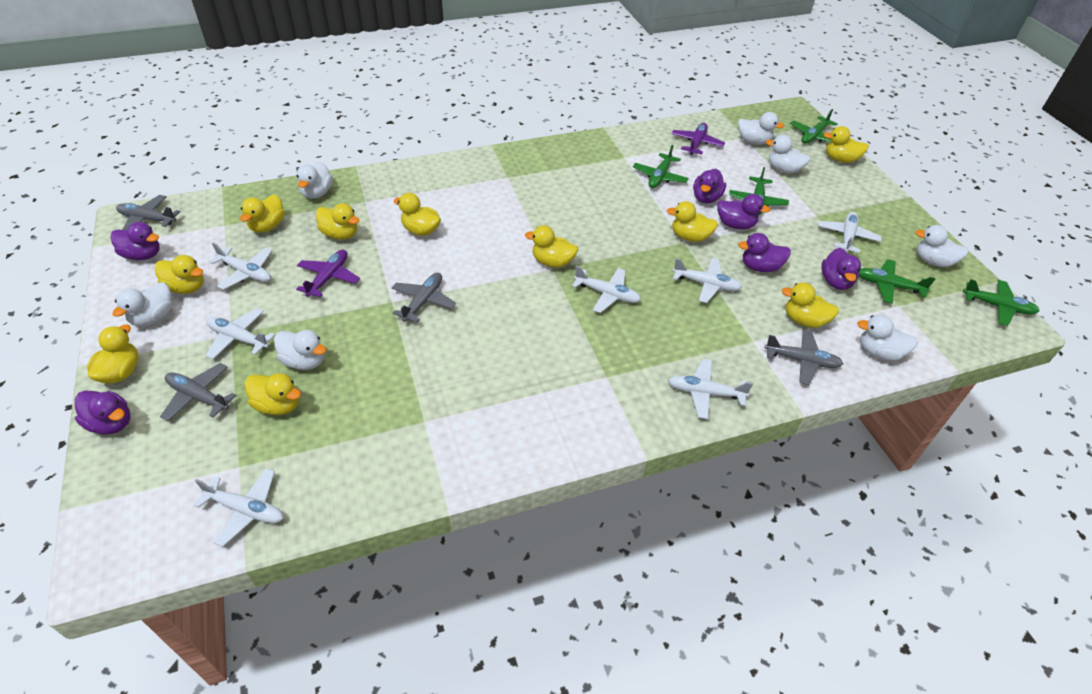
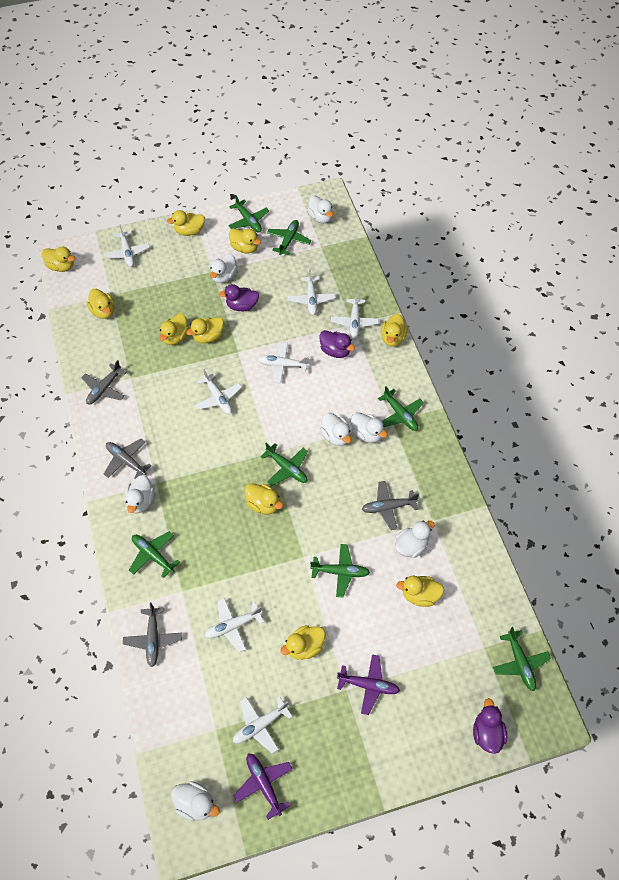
green plane: 5 -> 7
purple duck: 6 -> 3

